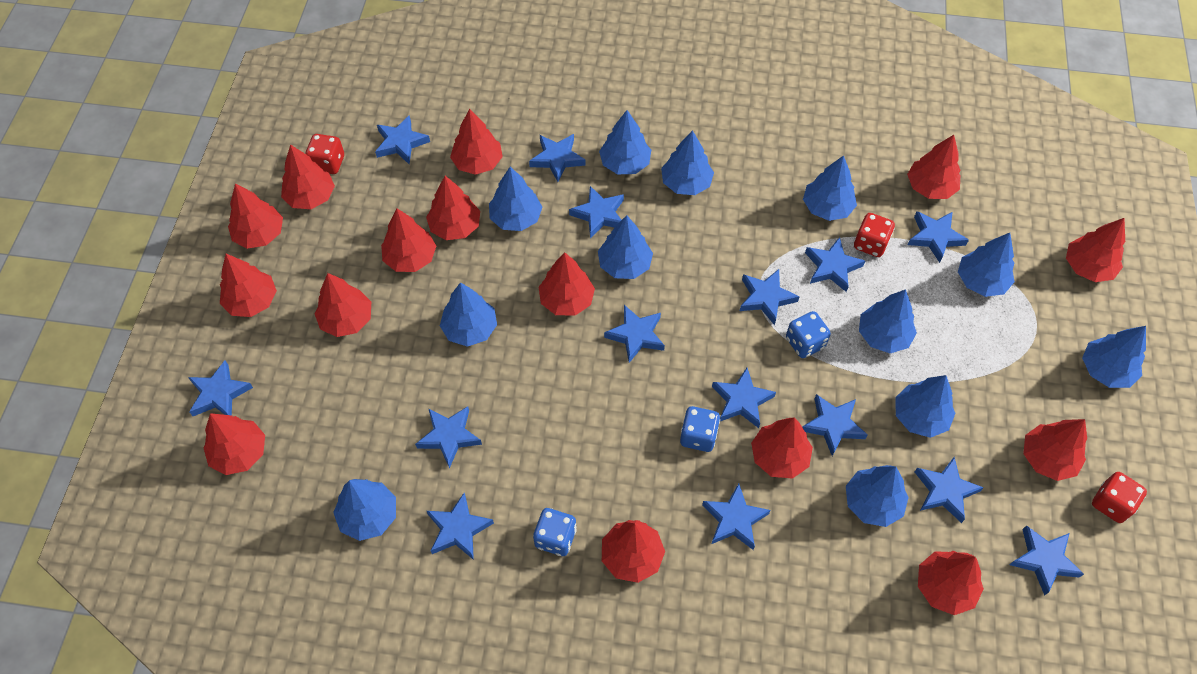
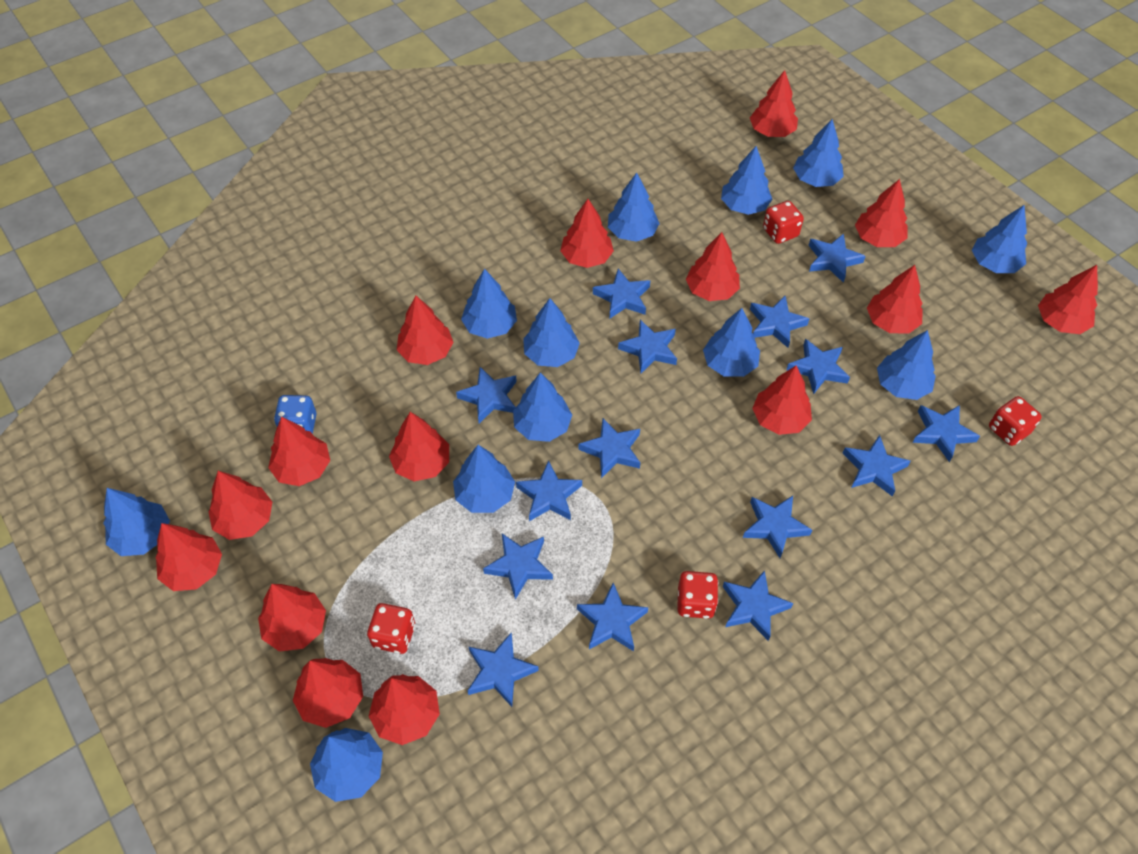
blue dice: 3 -> 1
red dice: 3 -> 4

